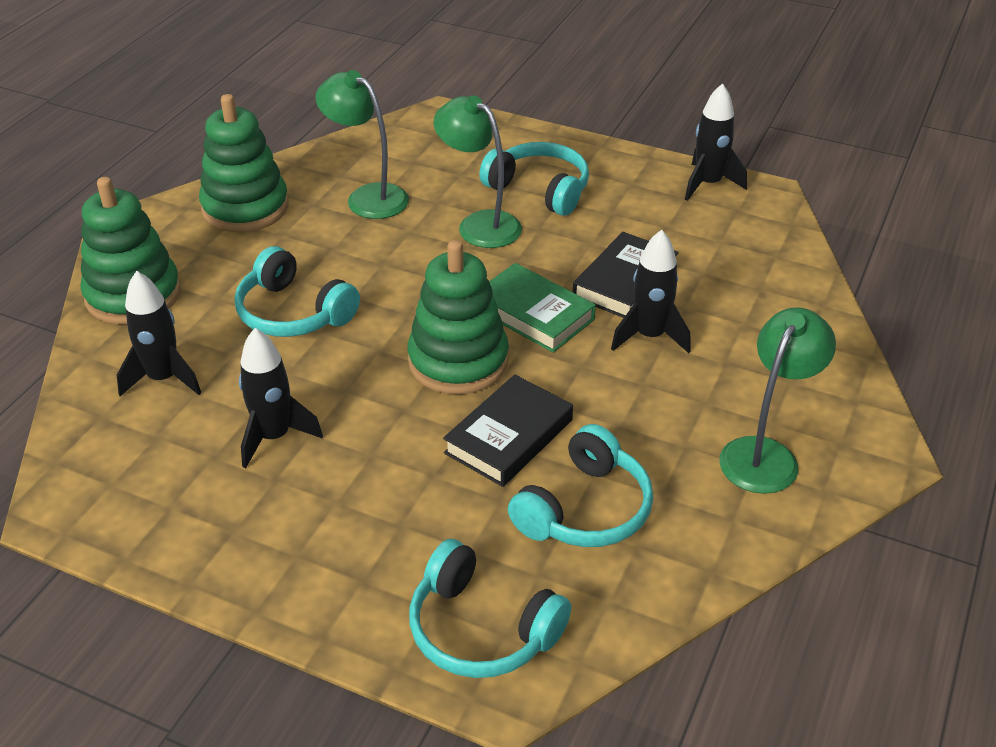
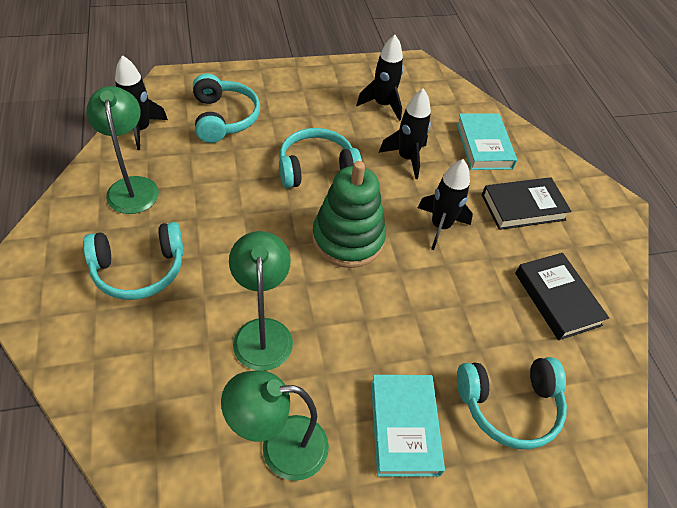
green book: 1 -> 0
green stacking toy: 3 -> 1
turquoise book: 0 -> 2

